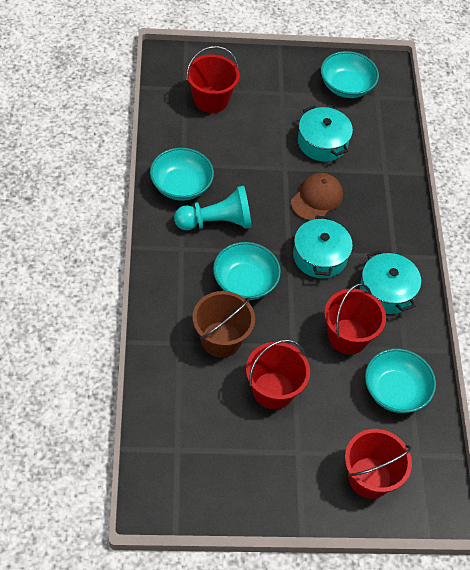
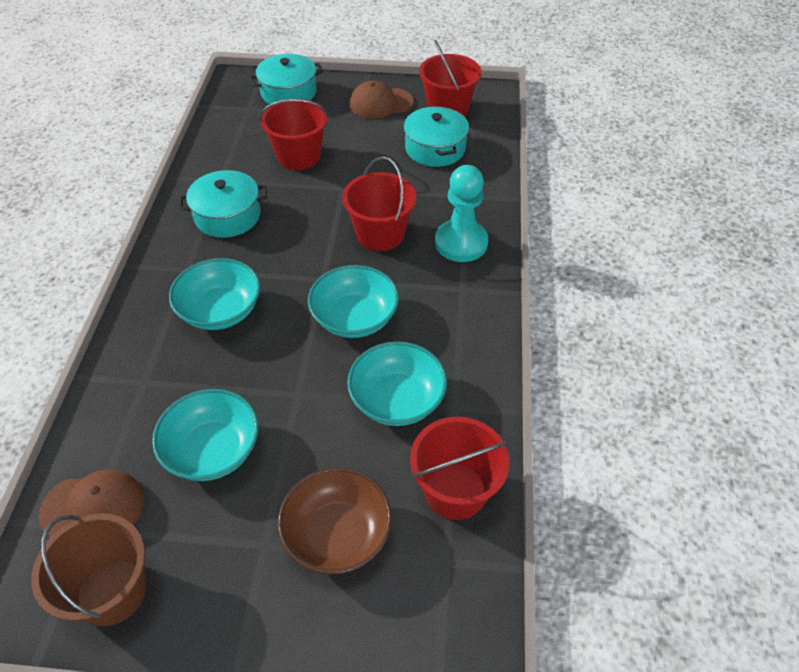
brown bowl: 0 -> 1
brown cap: 1 -> 2

